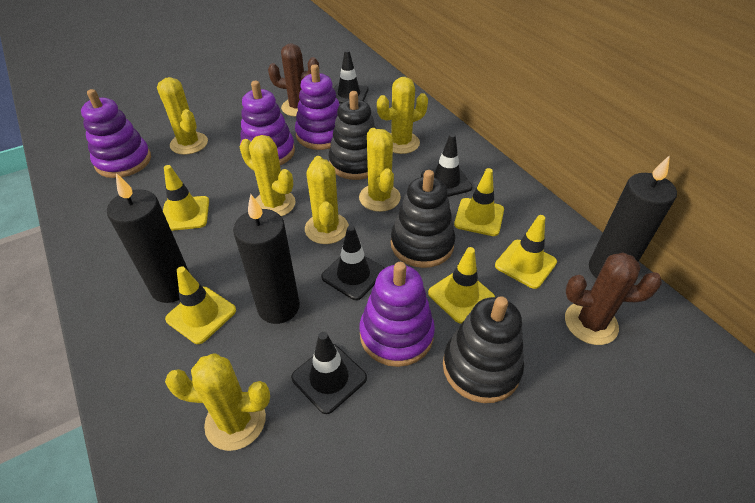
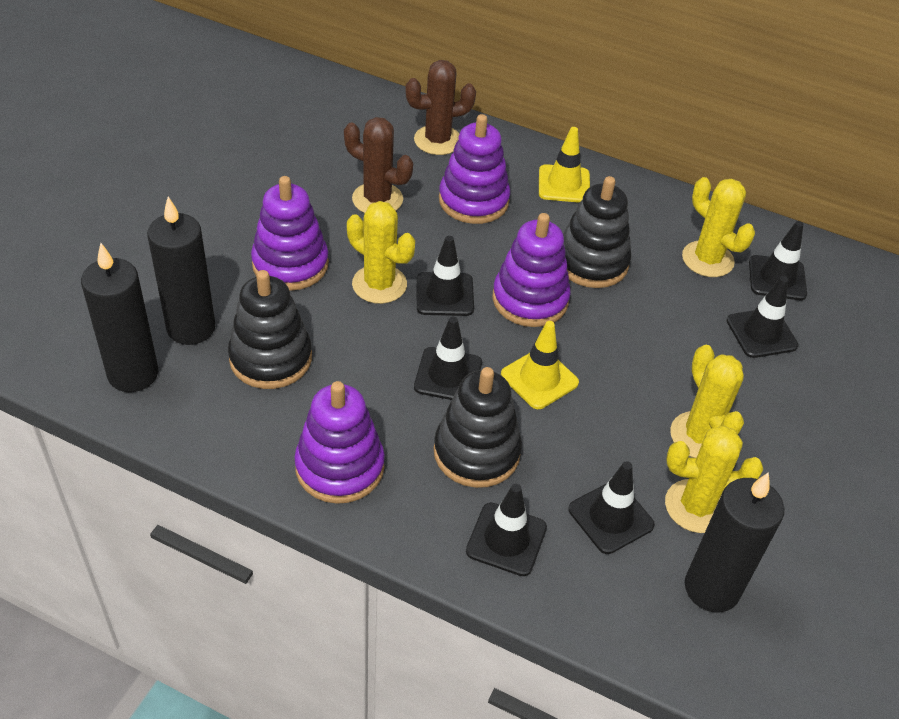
black traffic cone: 4 -> 6
yellow cactus: 6 -> 4
yellow traffic cone: 5 -> 2

